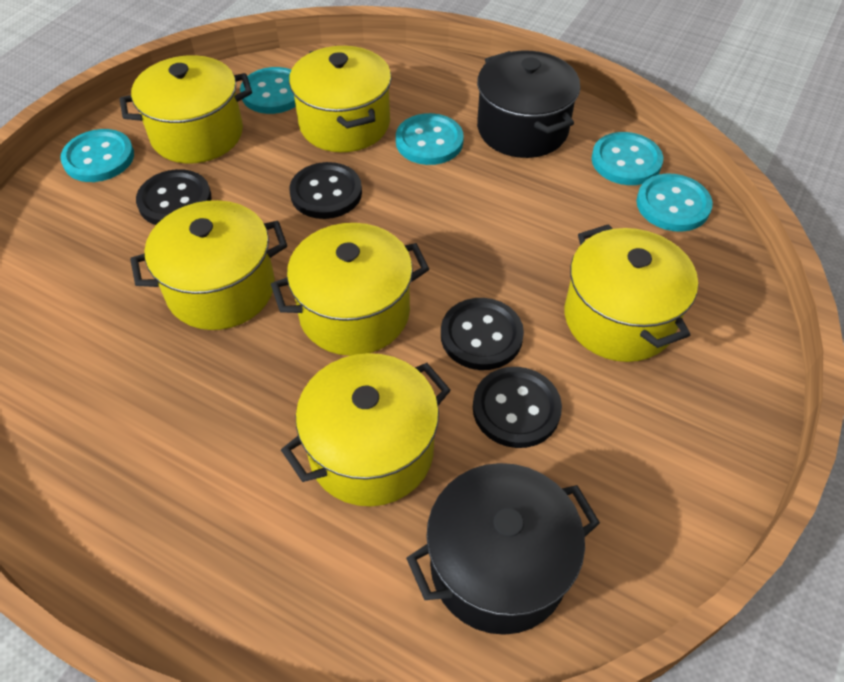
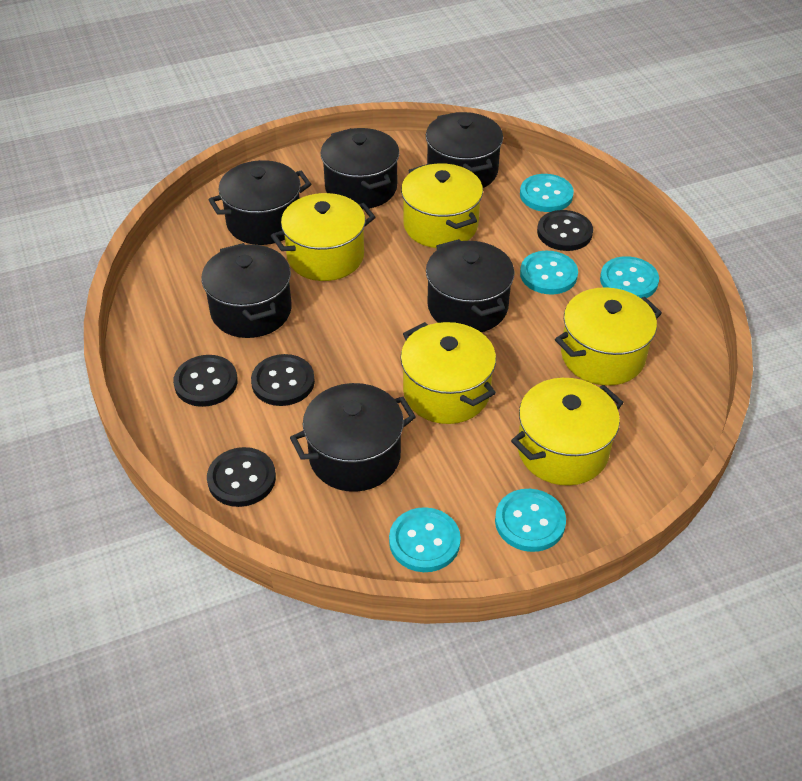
black pot: 2 -> 6
yellow pot: 6 -> 5

